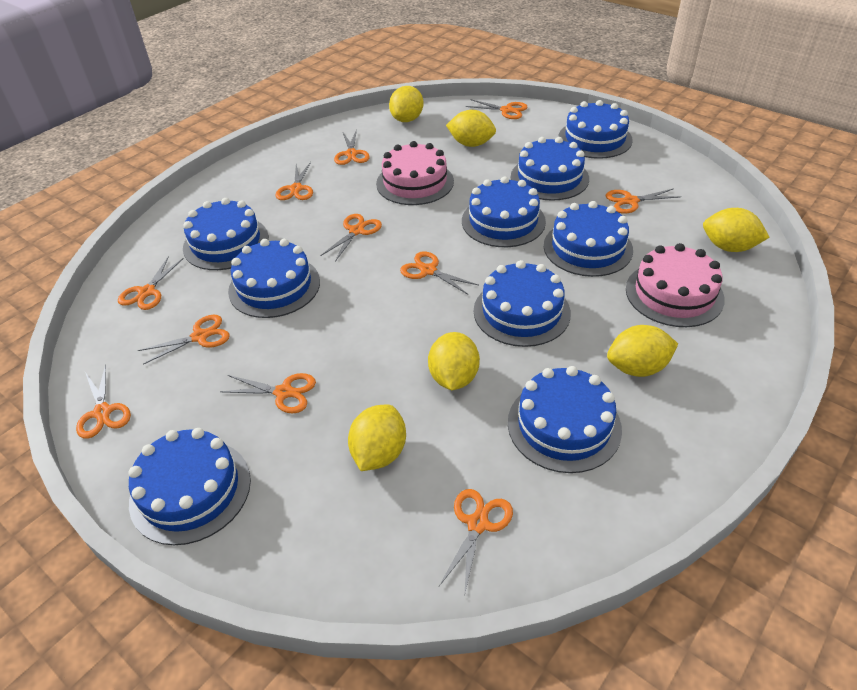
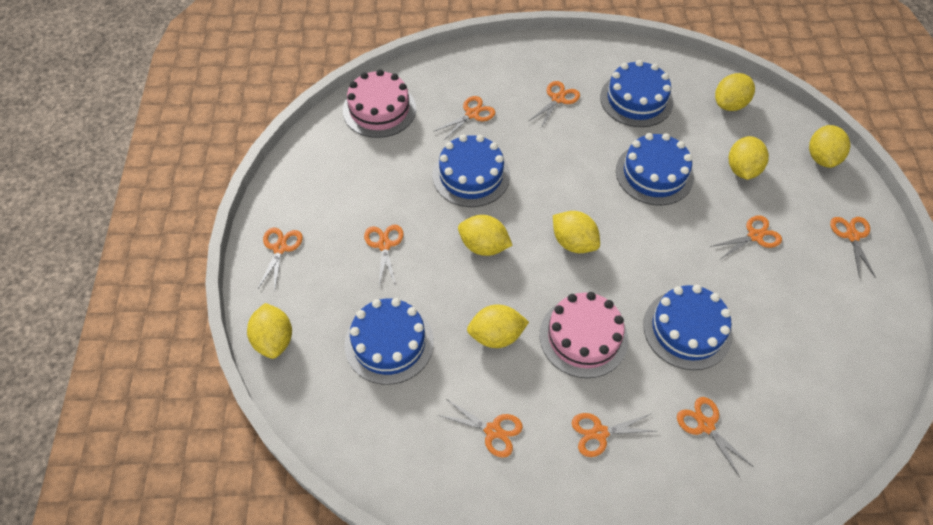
blue cake: 9 -> 5
orange scissors: 11 -> 9
yellow lemon: 6 -> 7

